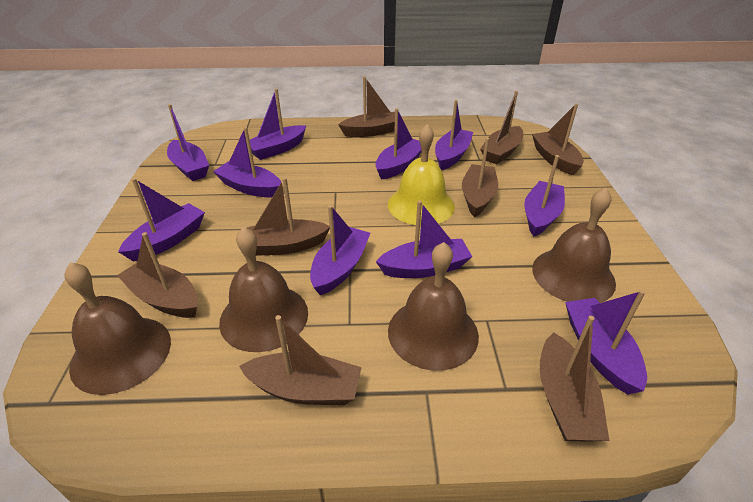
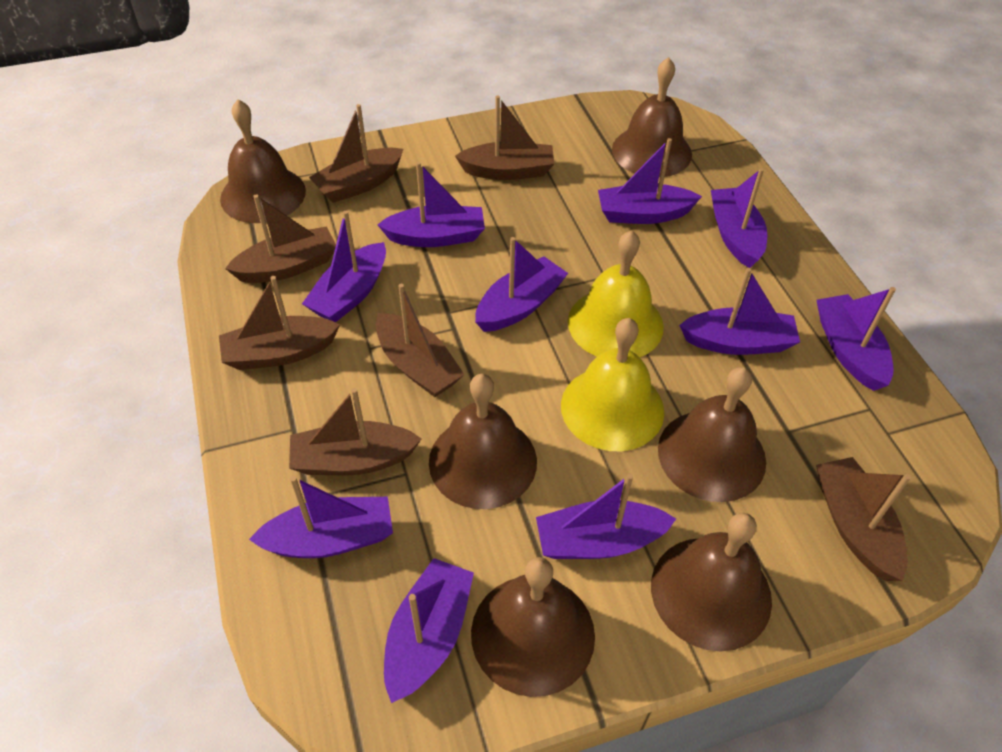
brown bell: 4 -> 6
brown boat: 8 -> 7
yellow bell: 1 -> 2

